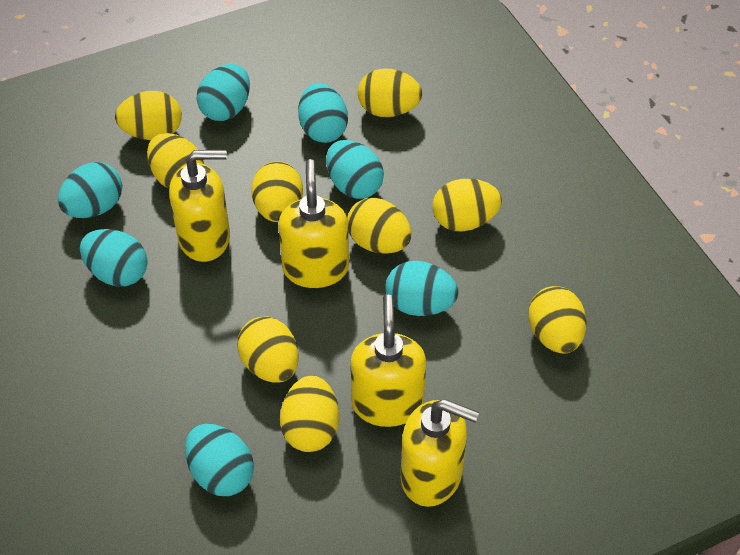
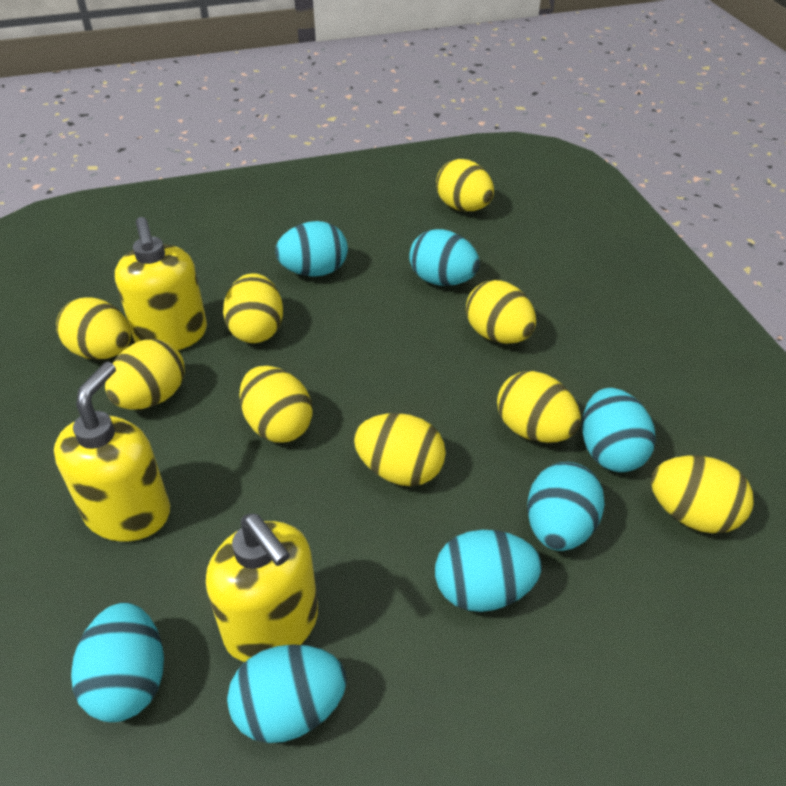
yellow soap dispenser: 4 -> 3

